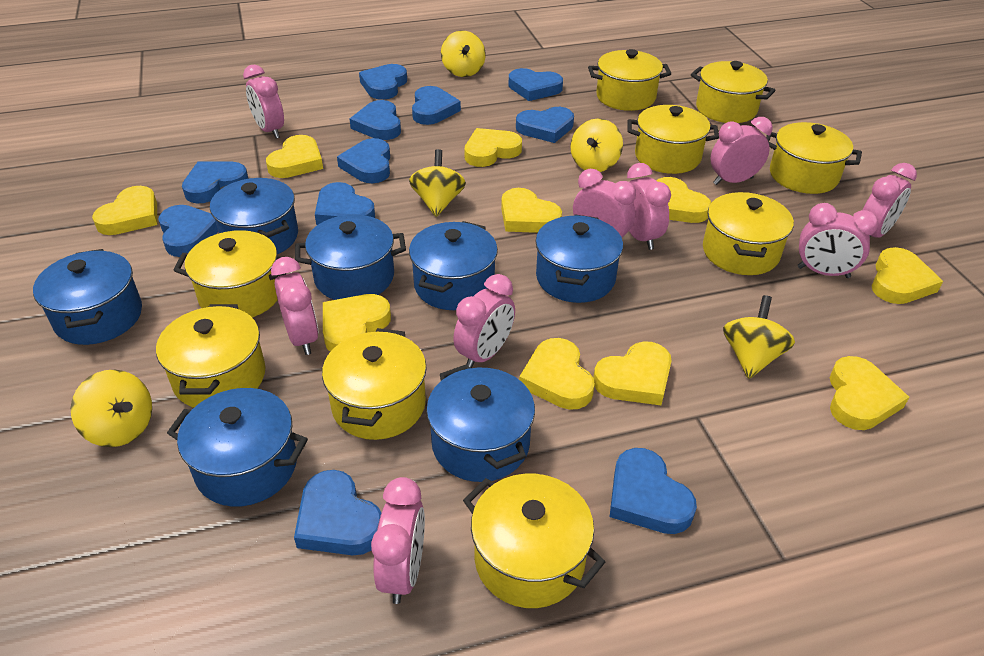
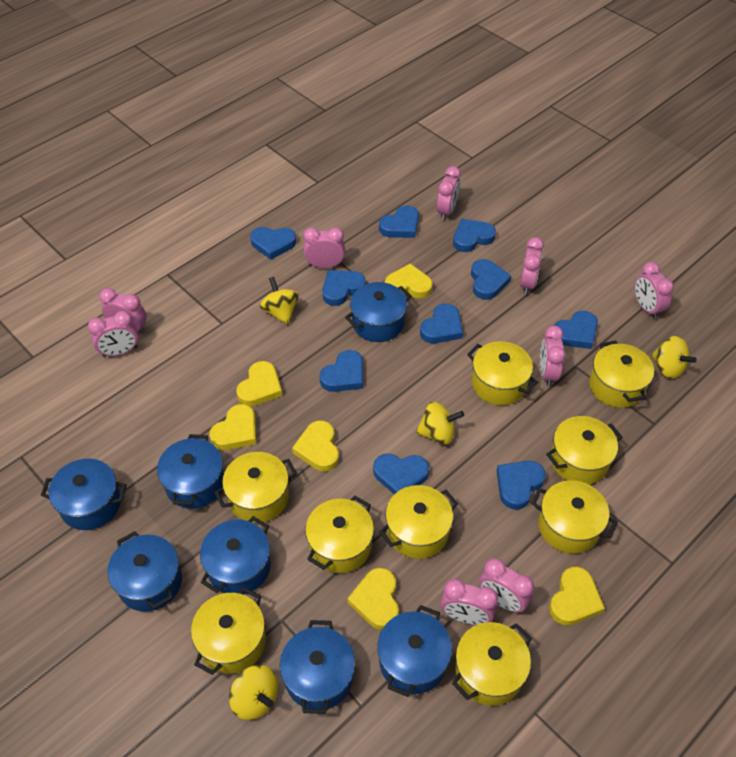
blue heart: 11 -> 10
yellow heart: 10 -> 6
yellow spinning top: 5 -> 4

